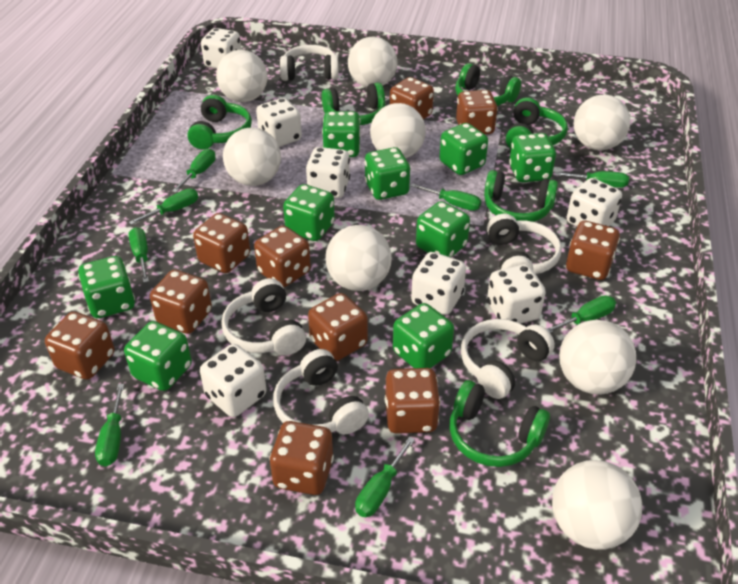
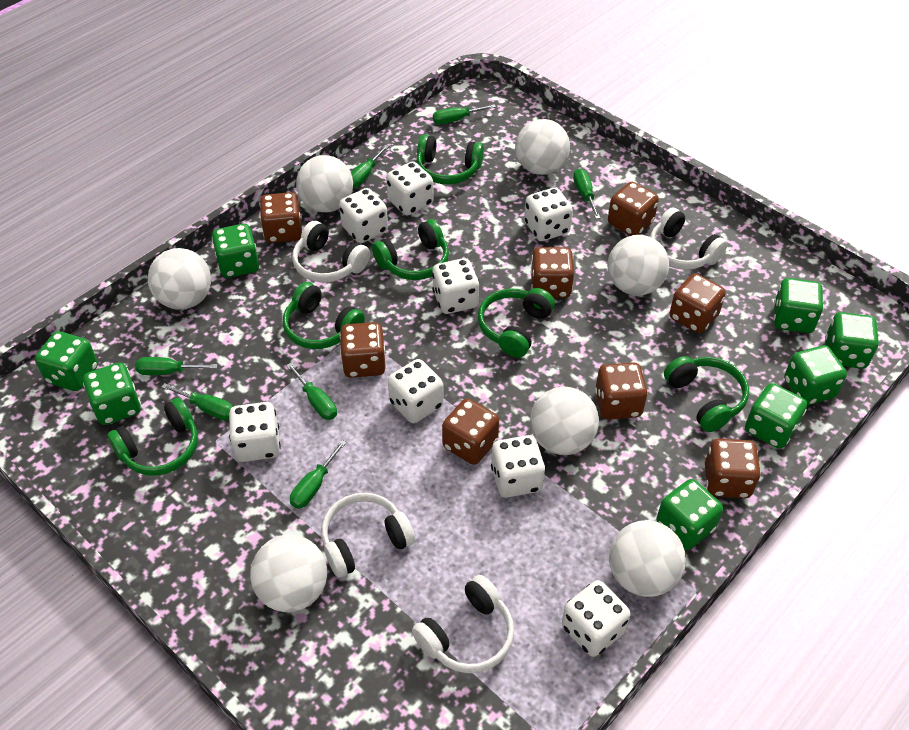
brown dice: 10 -> 8
green dice: 9 -> 8
green screwdriver: 8 -> 7
white ball: 8 -> 7
white dice: 7 -> 8
white headphones: 5 -> 4

